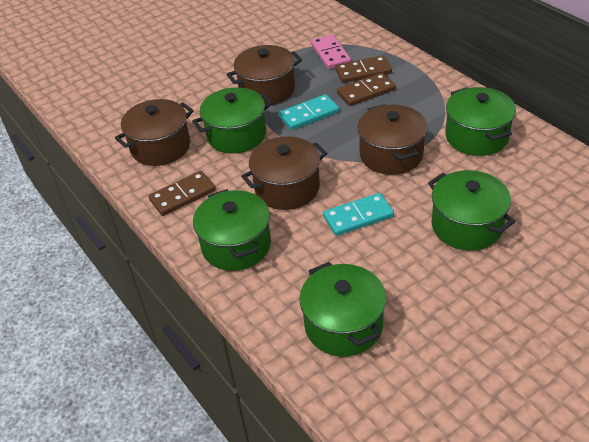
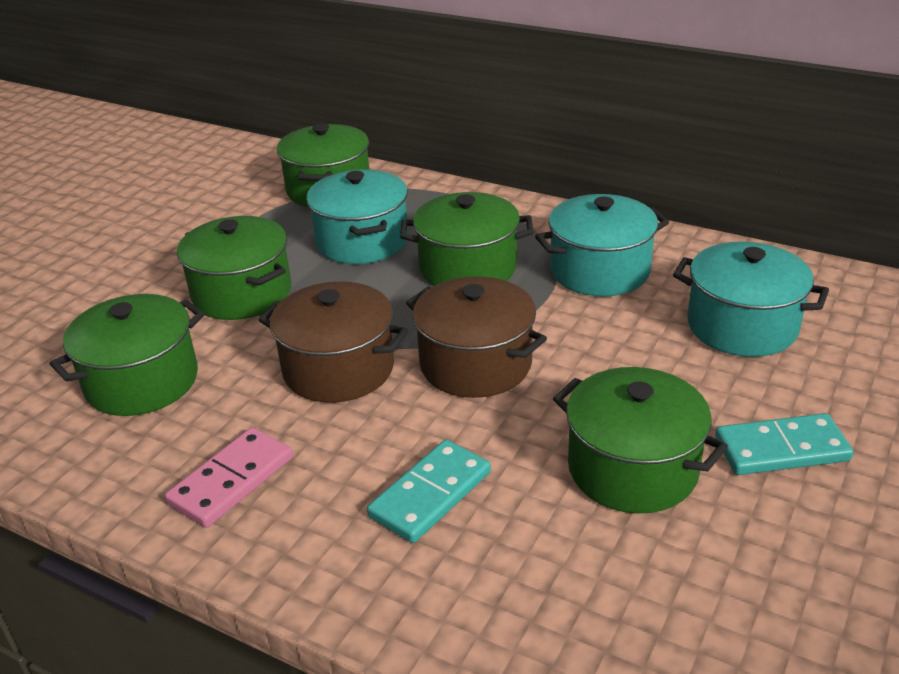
brown domino: 3 -> 0
brown pot: 4 -> 2
turquoise pot: 0 -> 3

